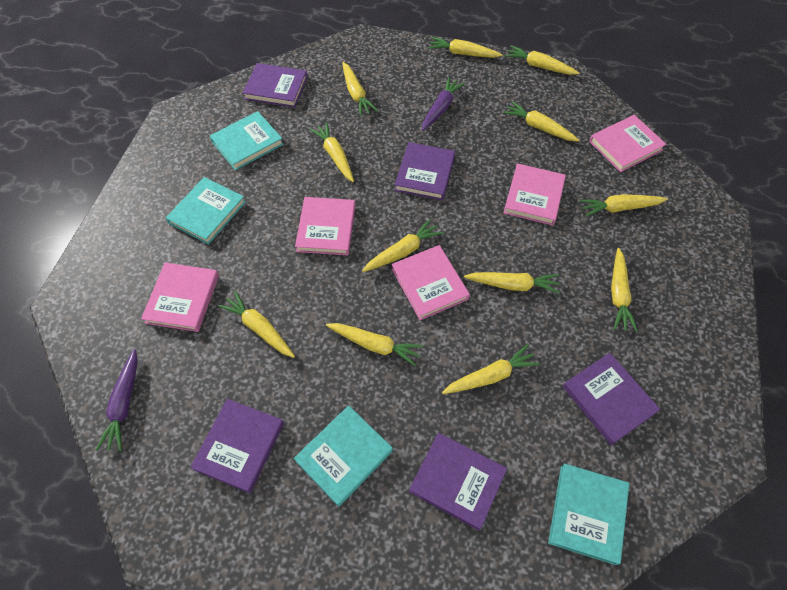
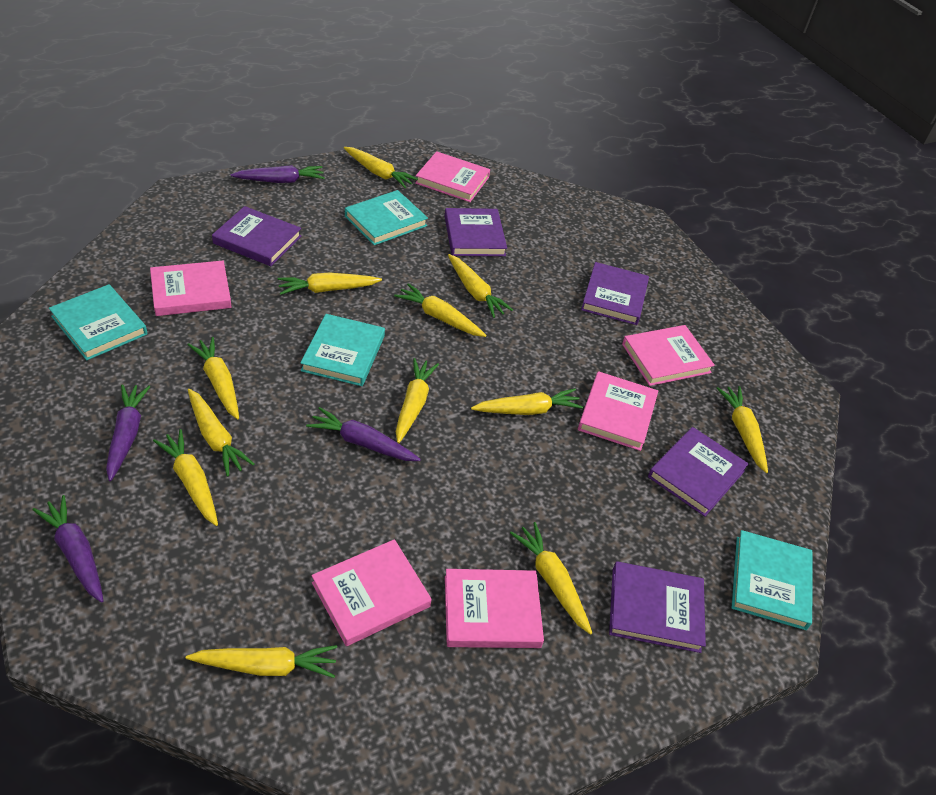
pink book: 5 -> 6
purple carrot: 2 -> 4

